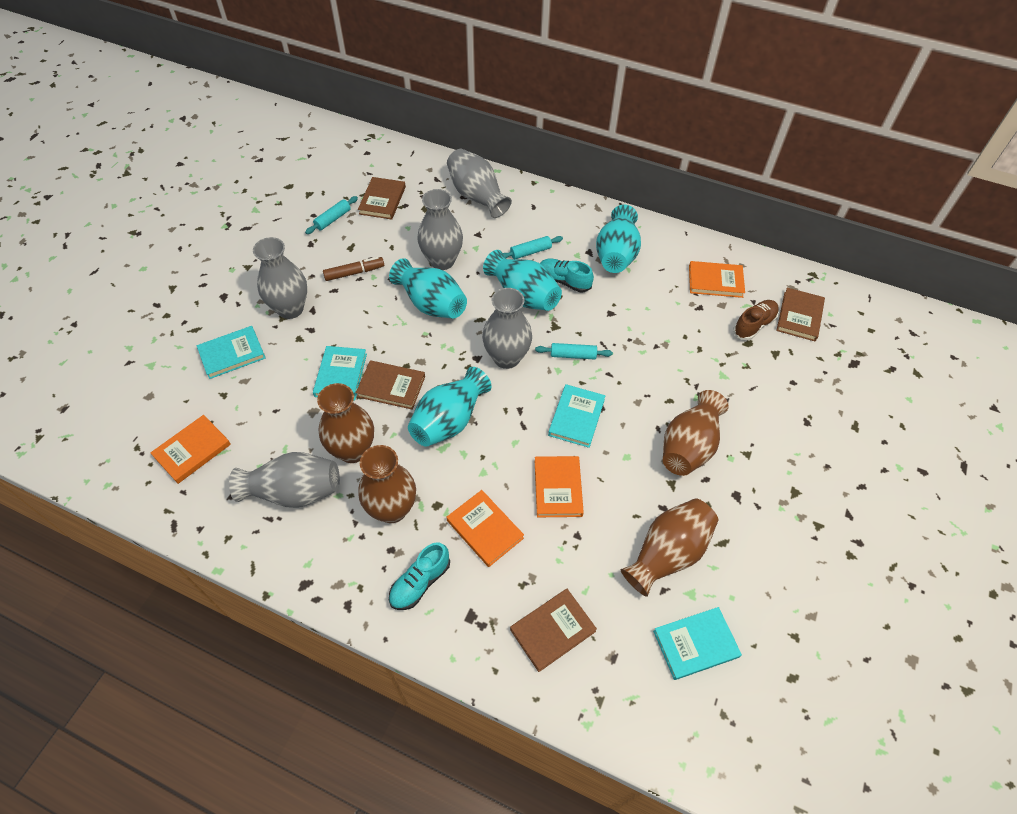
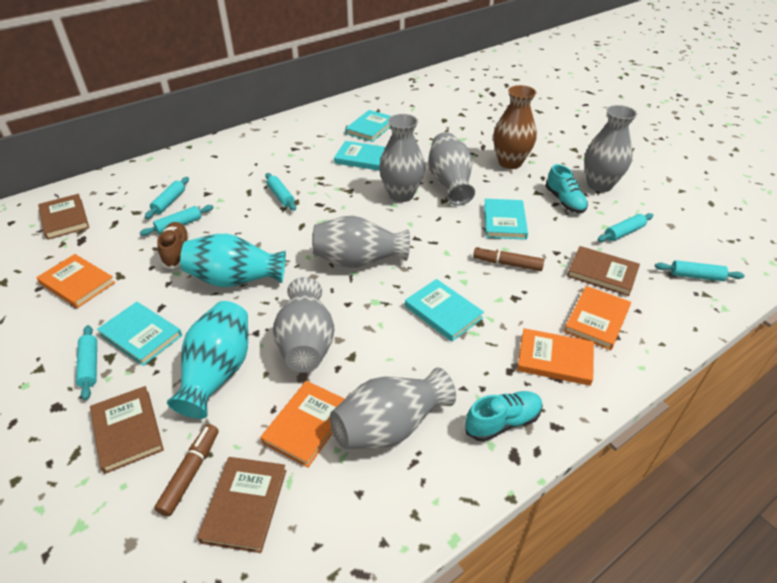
brown marker: 1 -> 2
brown vase: 4 -> 1
grey vase: 5 -> 6
turquoise book: 4 -> 5
turquoise rolling pin: 3 -> 6
turquoise vase: 4 -> 2

